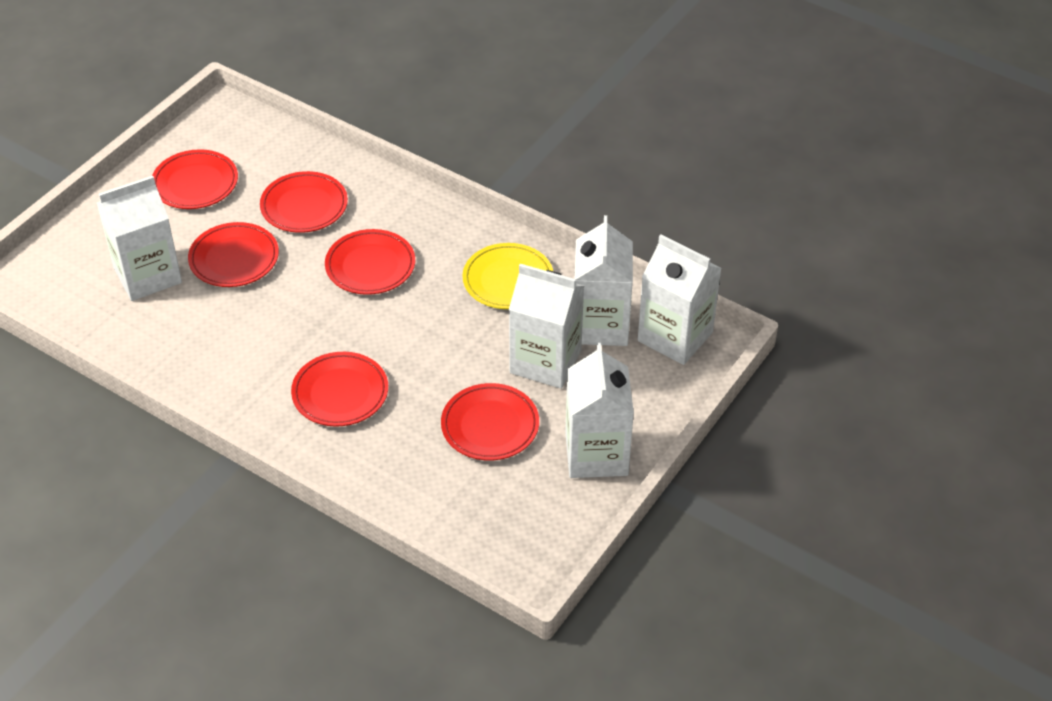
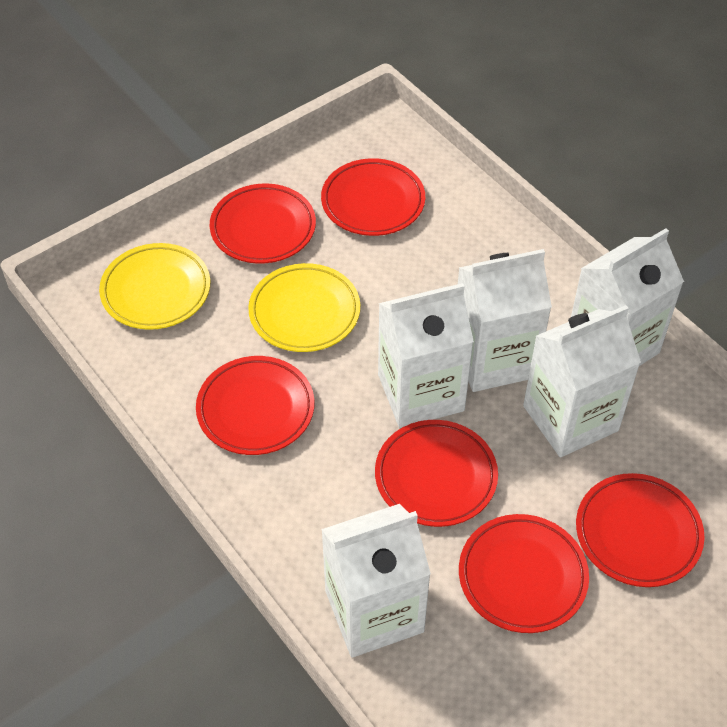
yellow plate: 1 -> 2

